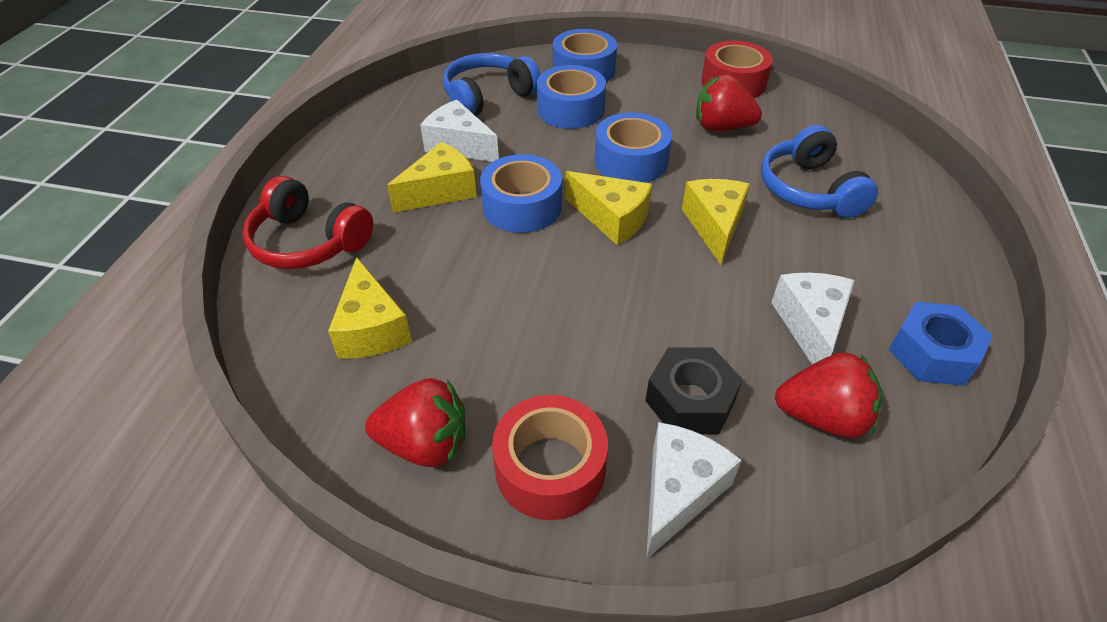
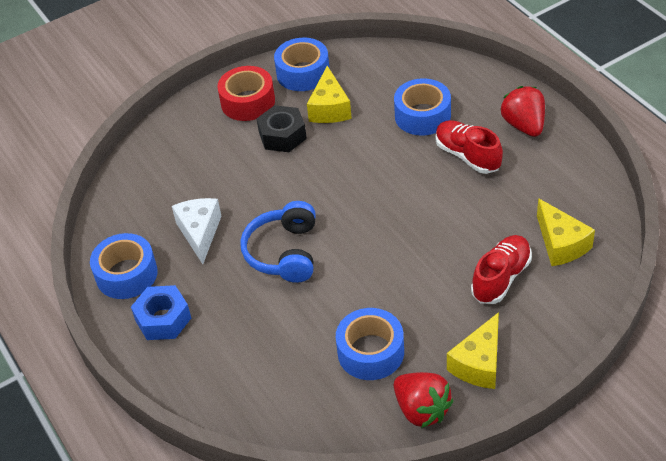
blue headphones: 2 -> 1
red headphones: 1 -> 0
red shoe: 0 -> 2
red strawberry: 3 -> 2
red tape: 2 -> 1
white cheese: 3 -> 1
yellow cheese: 4 -> 3

